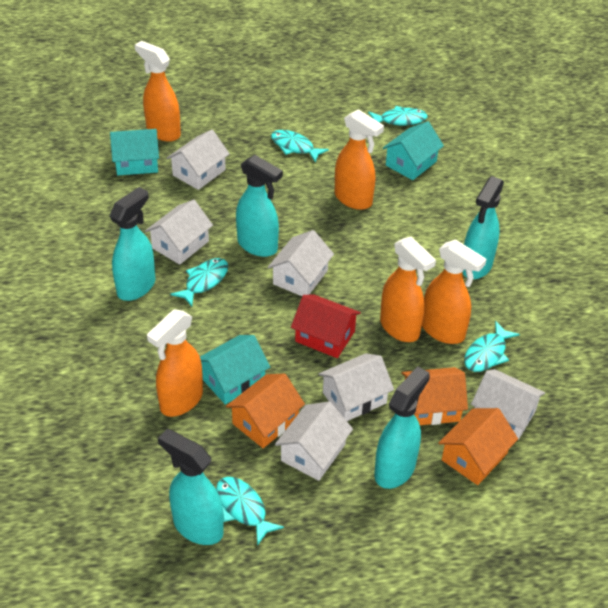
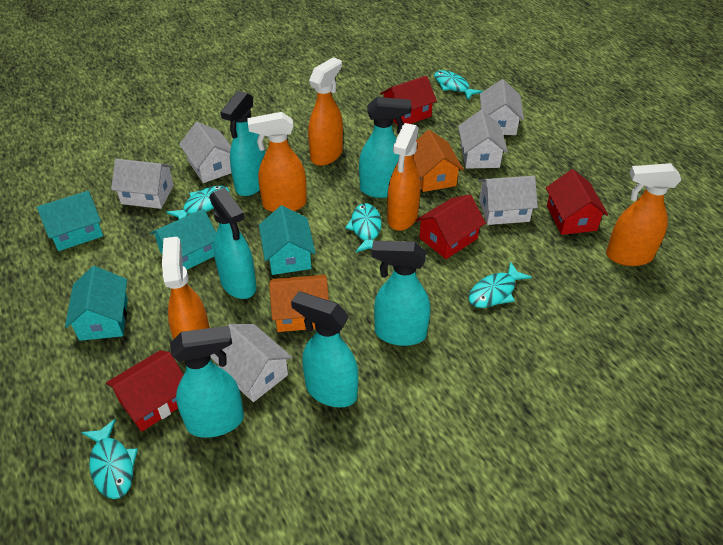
orange house: 3 -> 2
red house: 1 -> 4
turquoise house: 3 -> 4
turquoise spray bottle: 5 -> 6

